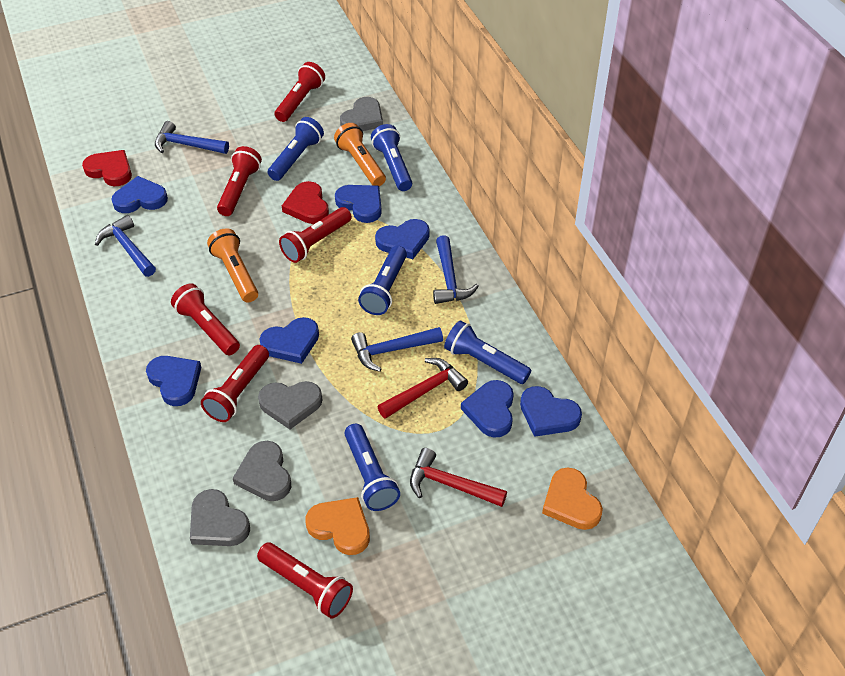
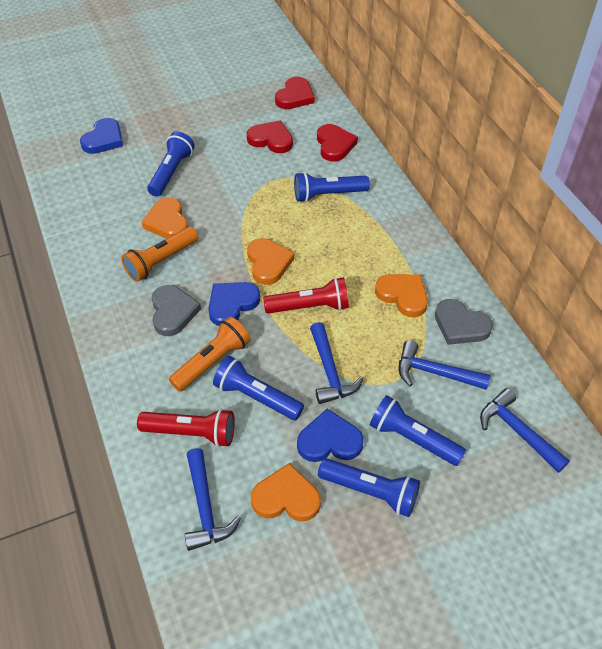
blue heart: 7 -> 3
grey heart: 4 -> 2
orange heart: 2 -> 4
red flashlight: 6 -> 2
red hammer: 2 -> 0
red heart: 2 -> 3

